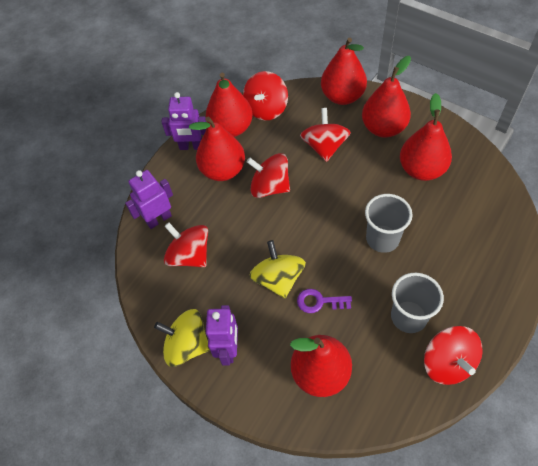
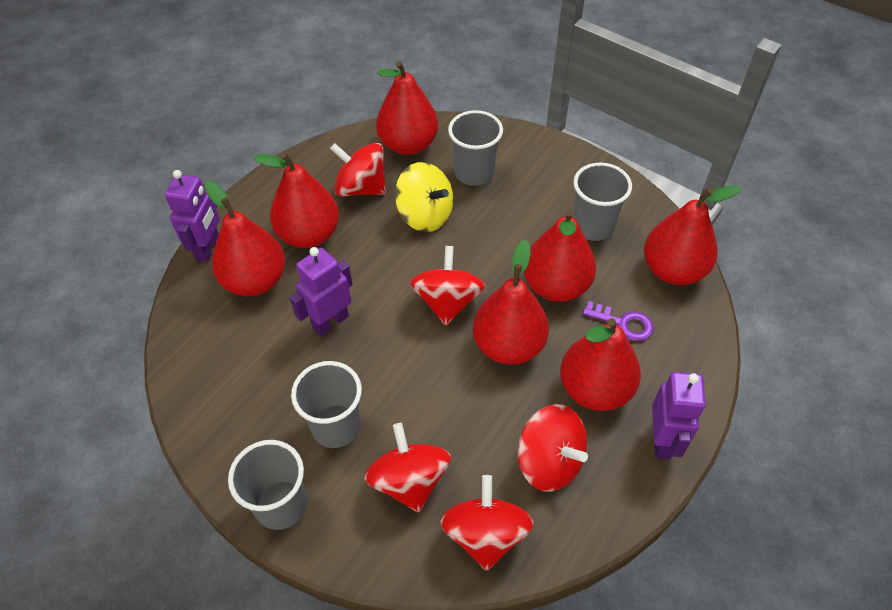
grey cup: 2 -> 4
red pear: 6 -> 7
yellow spinning top: 2 -> 1

